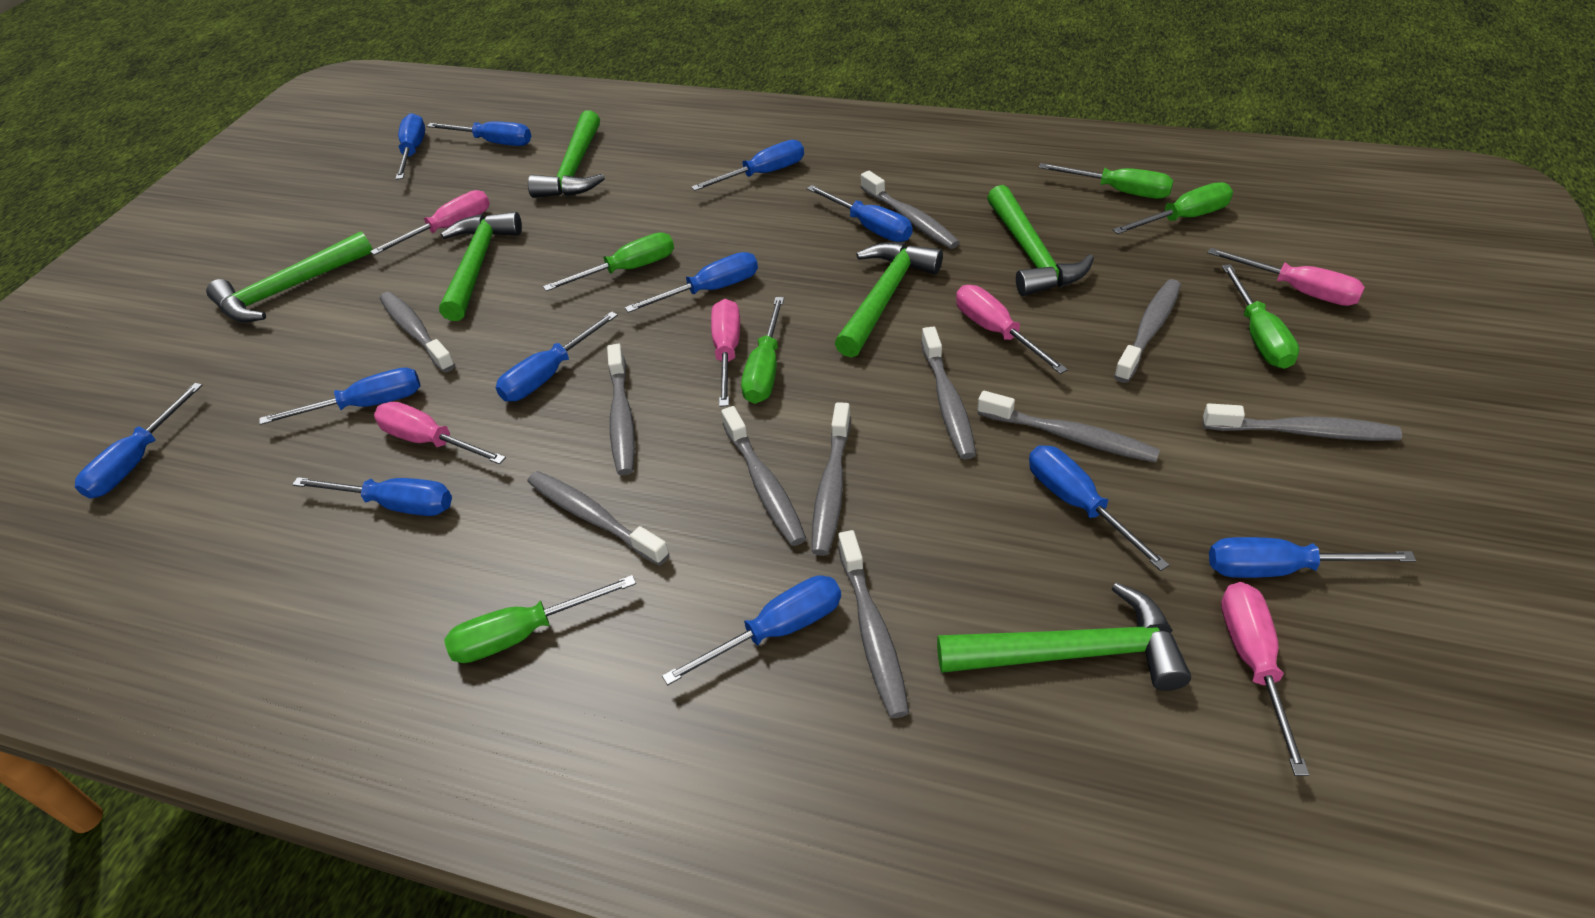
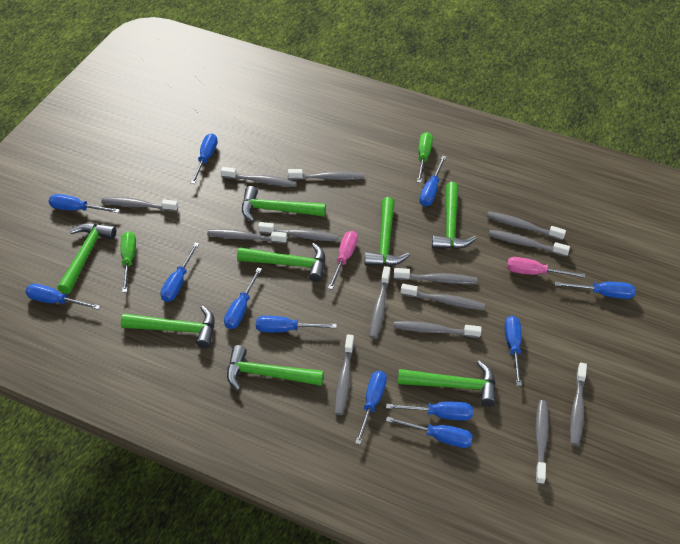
green hammer: 6 -> 8
green screwdriver: 6 -> 2
grey toothbrush: 11 -> 14
pink screwdriver: 6 -> 2

